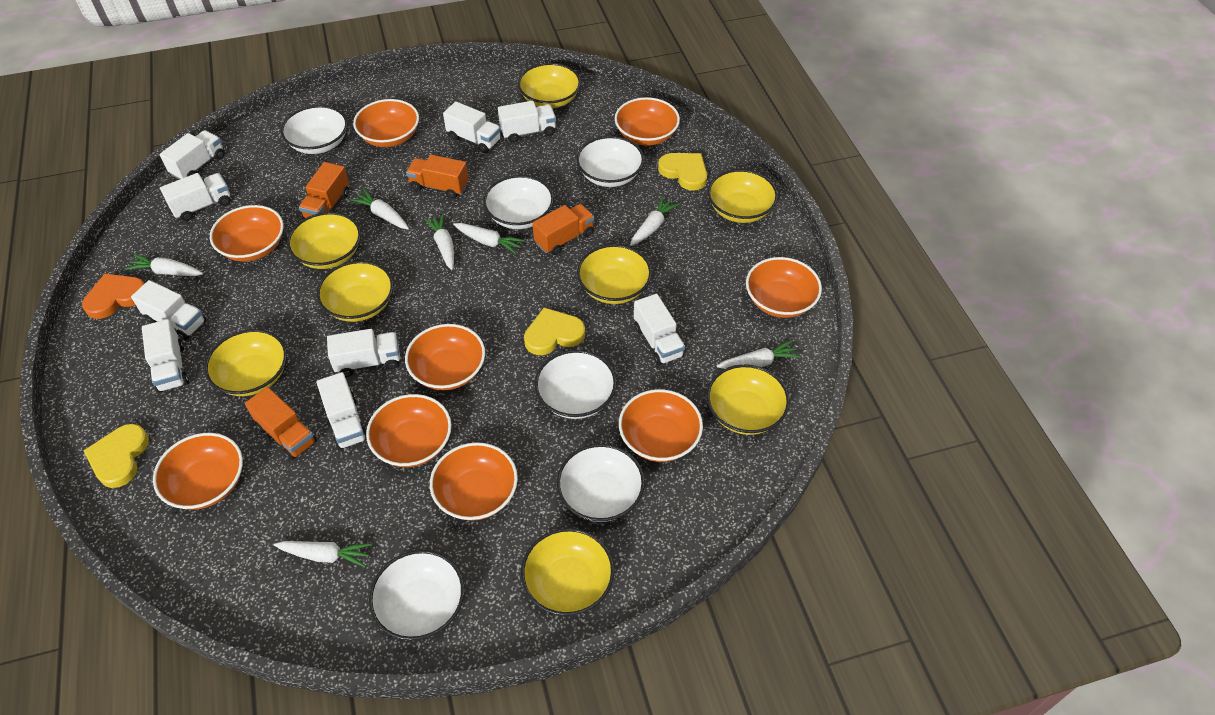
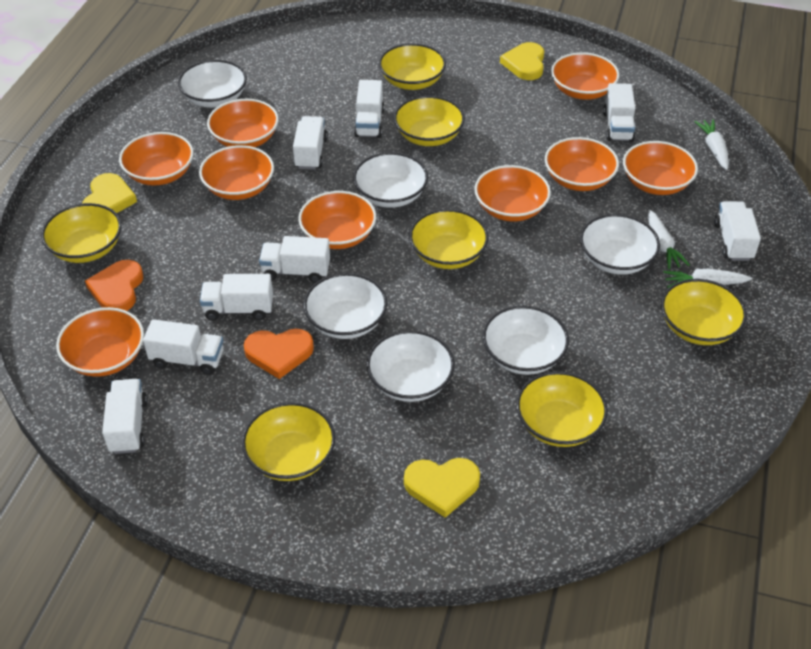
orange heart: 1 -> 2
orange truck: 4 -> 0
white carrot: 7 -> 3
white truck: 9 -> 8
yellow bowl: 8 -> 7

